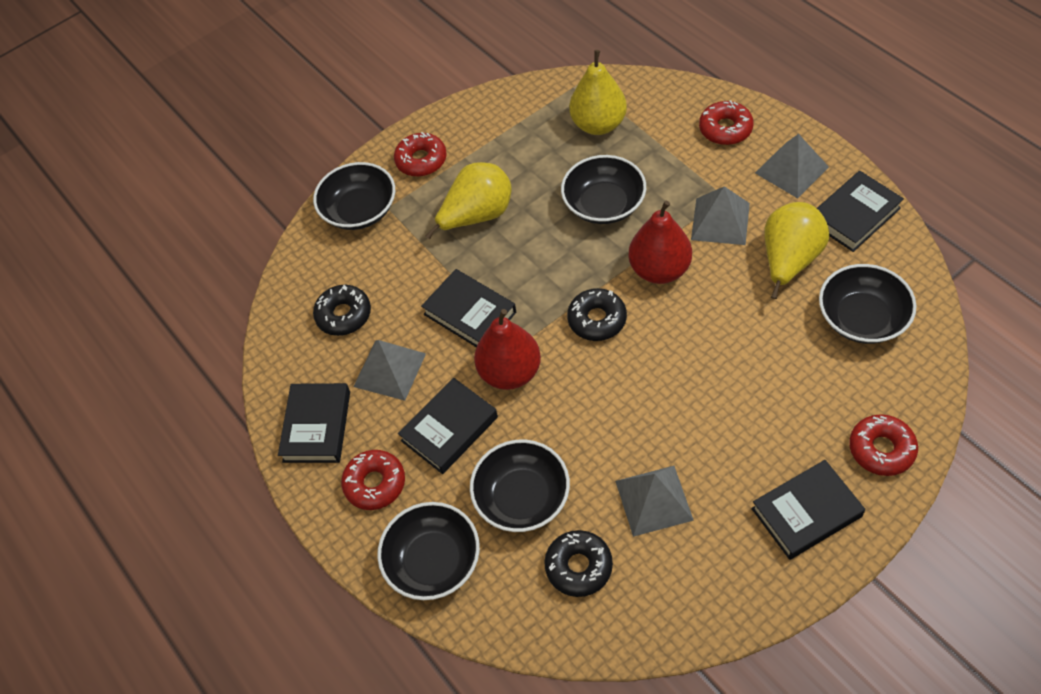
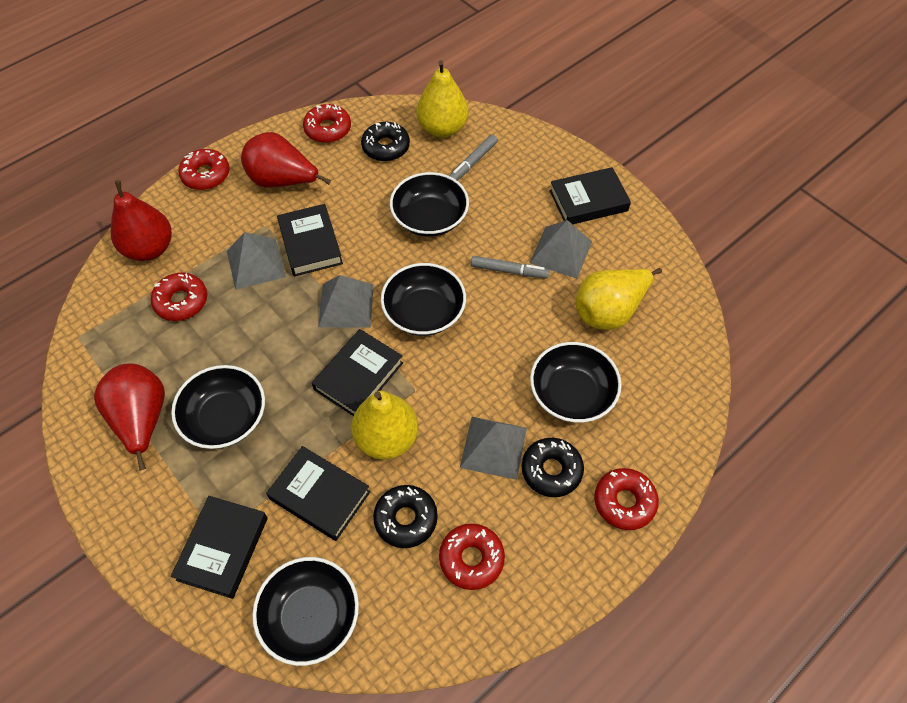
grey marker: 0 -> 2
red donut: 4 -> 5
red pear: 2 -> 3

